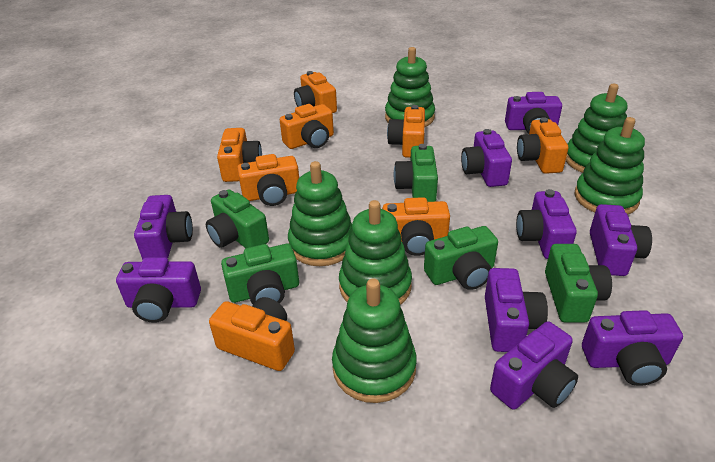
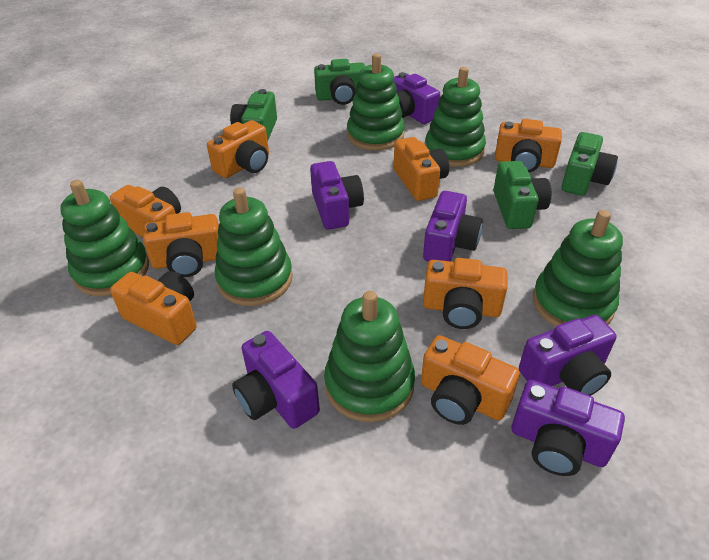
green camera: 5 -> 4
purple camera: 9 -> 6

